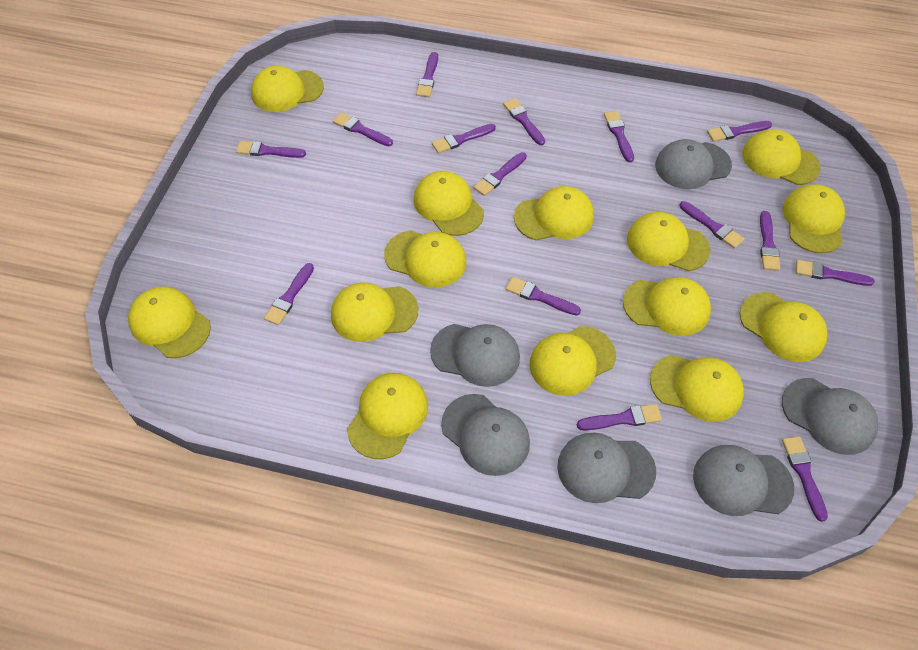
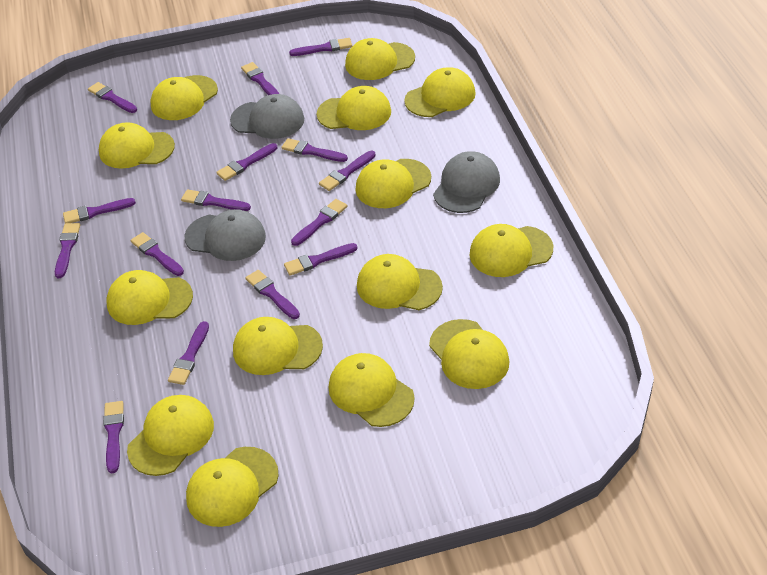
grey cap: 6 -> 3

